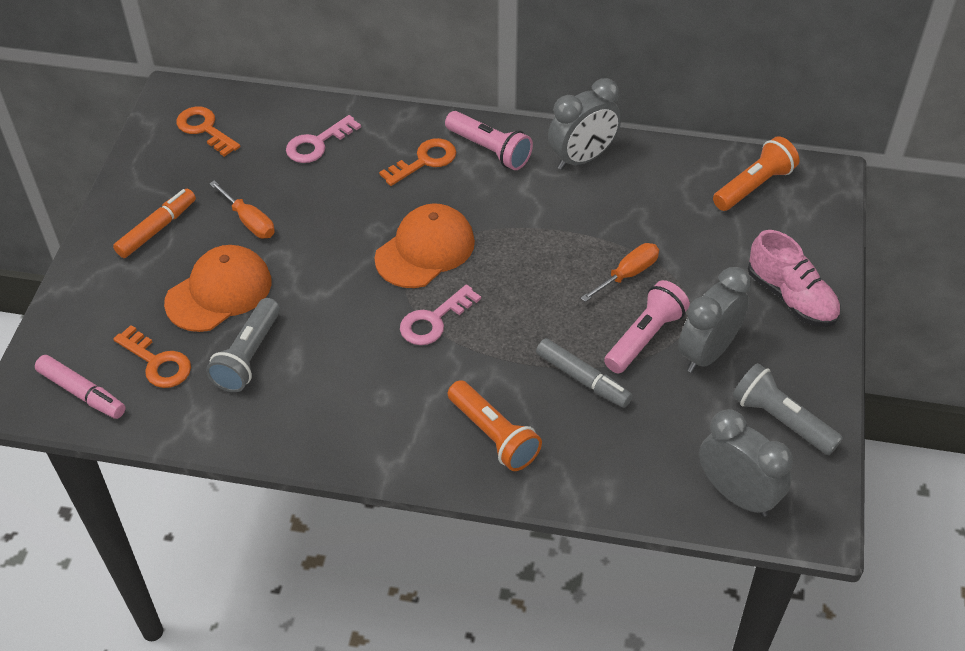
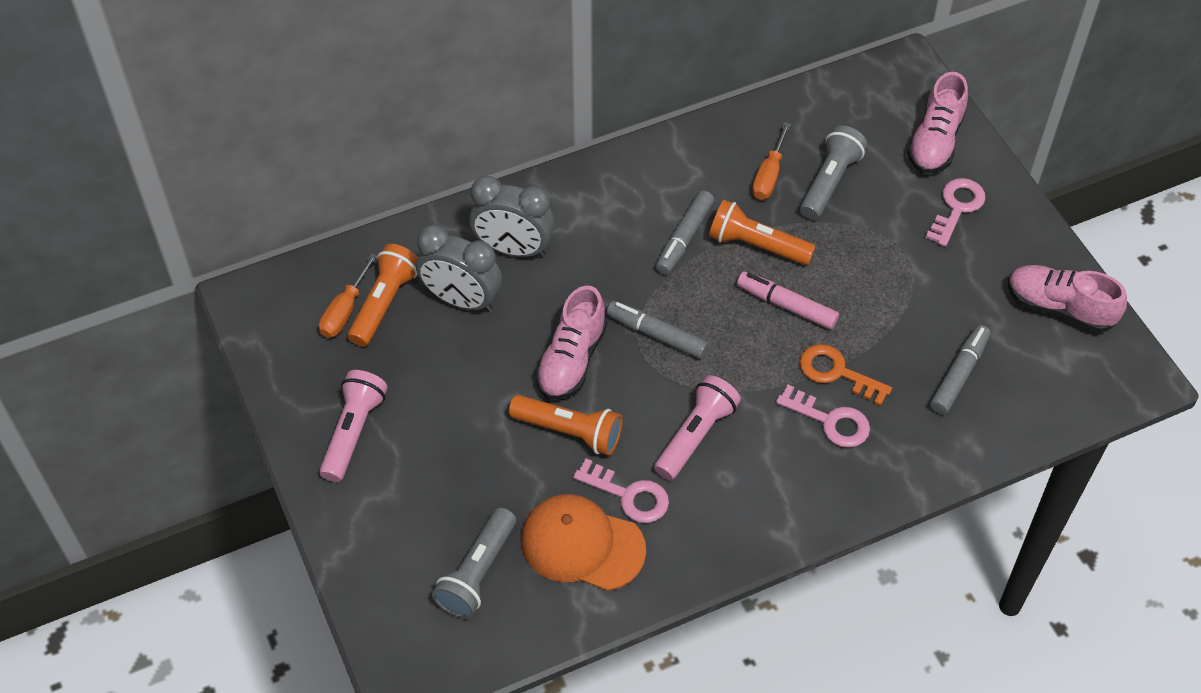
grey clock: 3 -> 2
grey marker: 1 -> 3
orange cap: 2 -> 1
orange flashlight: 2 -> 3
orange key: 3 -> 1
orange marker: 1 -> 0
pink key: 2 -> 3
pink shoe: 1 -> 3

